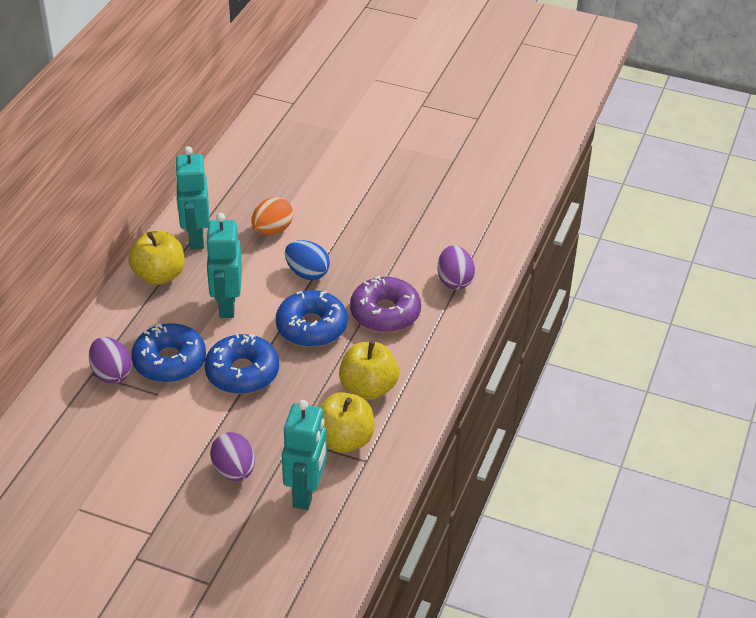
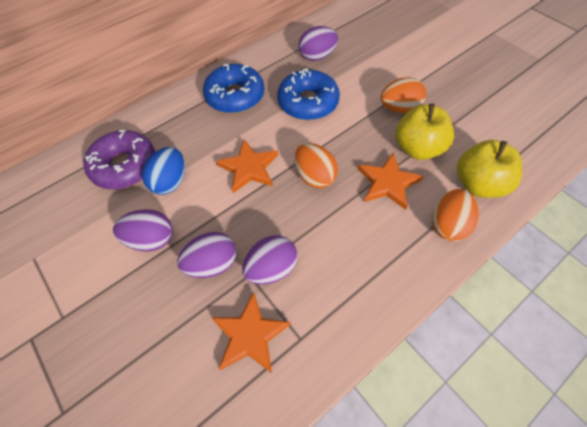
blue donut: 3 -> 2
orange egg: 1 -> 3
orange star: 0 -> 3
purple egg: 3 -> 4
turquoise robot: 3 -> 0
yellow apple: 3 -> 2

